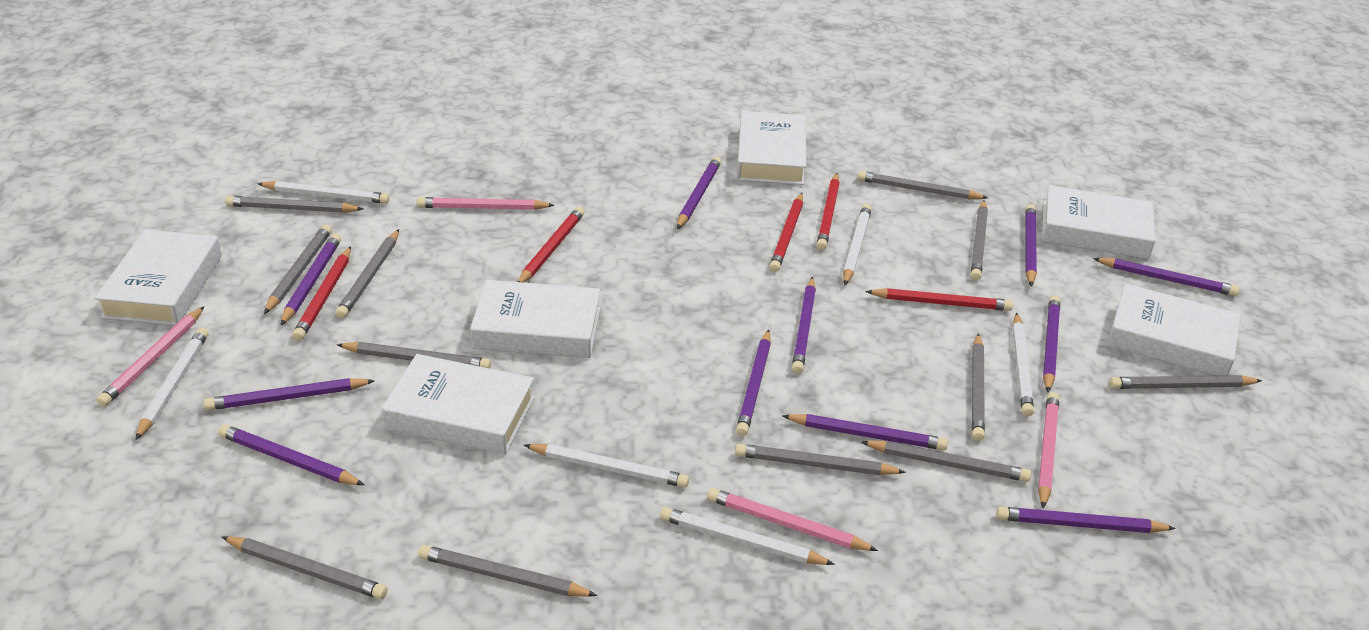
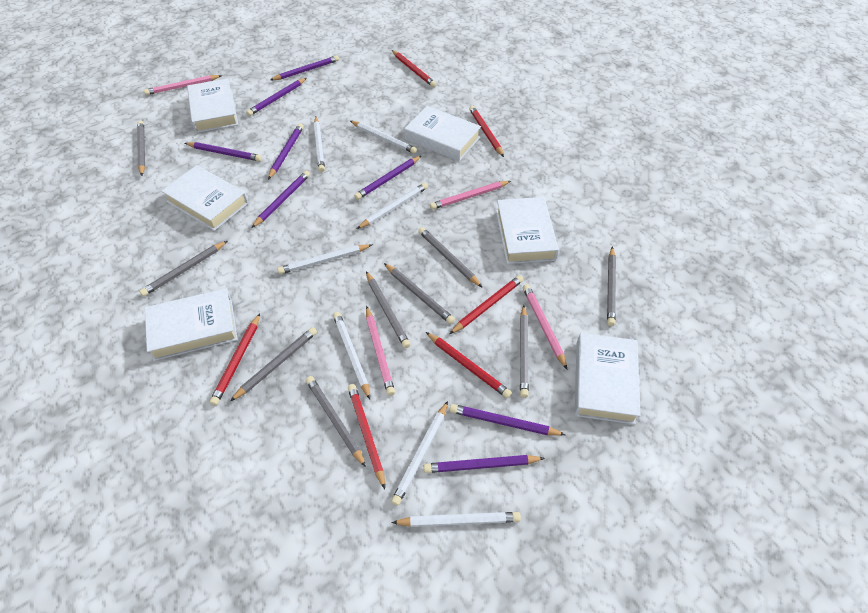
grey pencil: 12 -> 9
purple pencil: 11 -> 8
red pencil: 5 -> 6
white pencil: 6 -> 7

